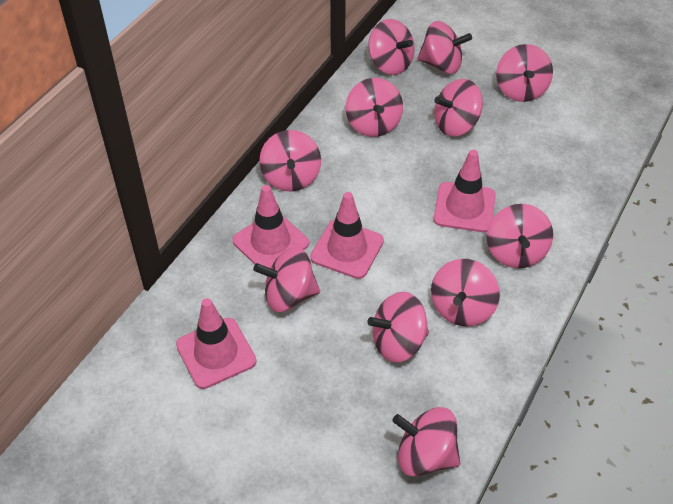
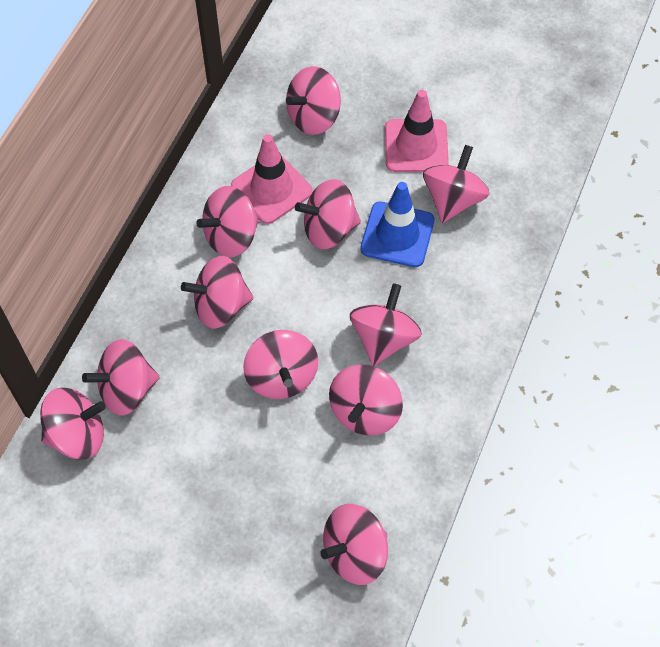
blue traffic cone: 0 -> 1
pink traffic cone: 4 -> 2

